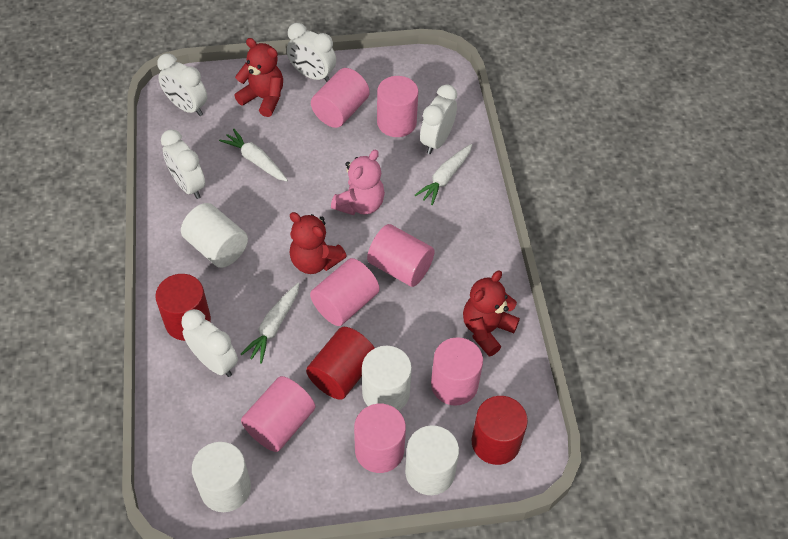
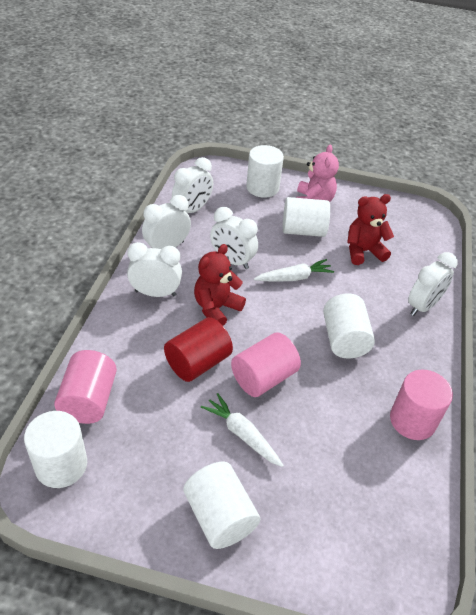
pink cylinder: 7 -> 3
red cylinder: 3 -> 1
red teddy bear: 3 -> 2
white carrot: 3 -> 2
white cylinder: 4 -> 5

